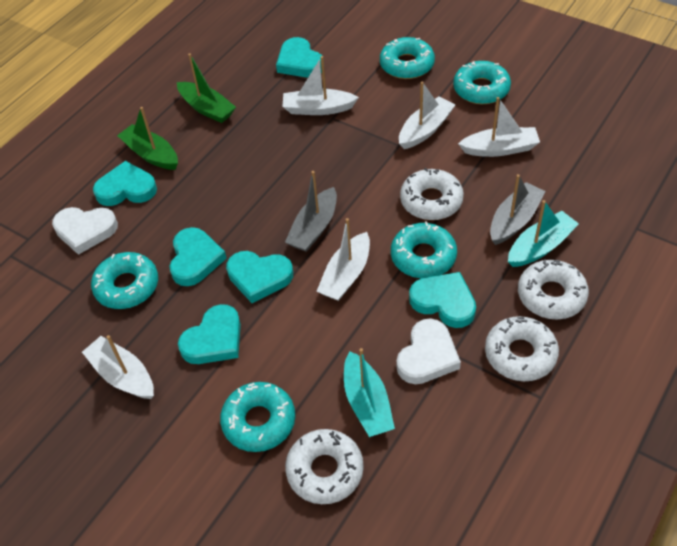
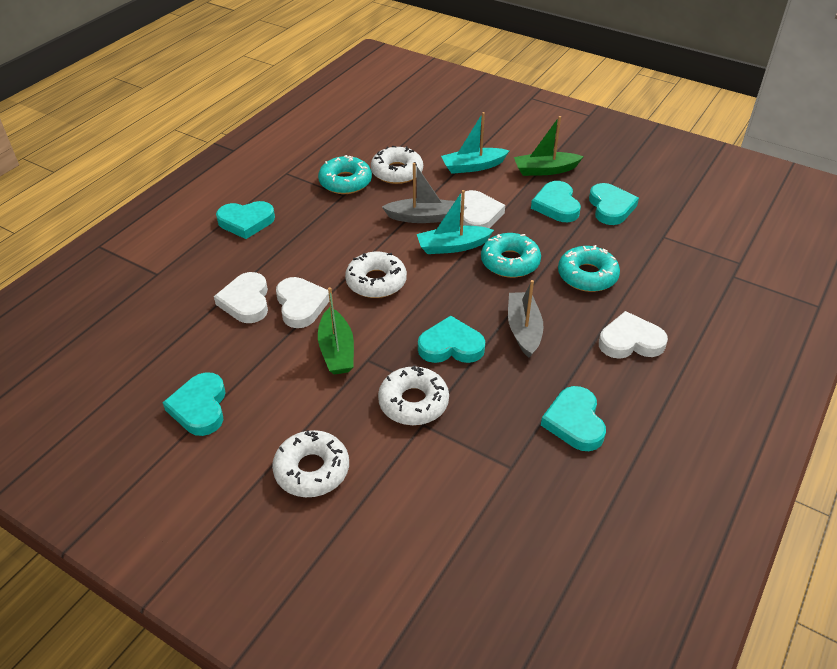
turquoise donut: 5 -> 3
white boat: 5 -> 0
white heart: 2 -> 4

